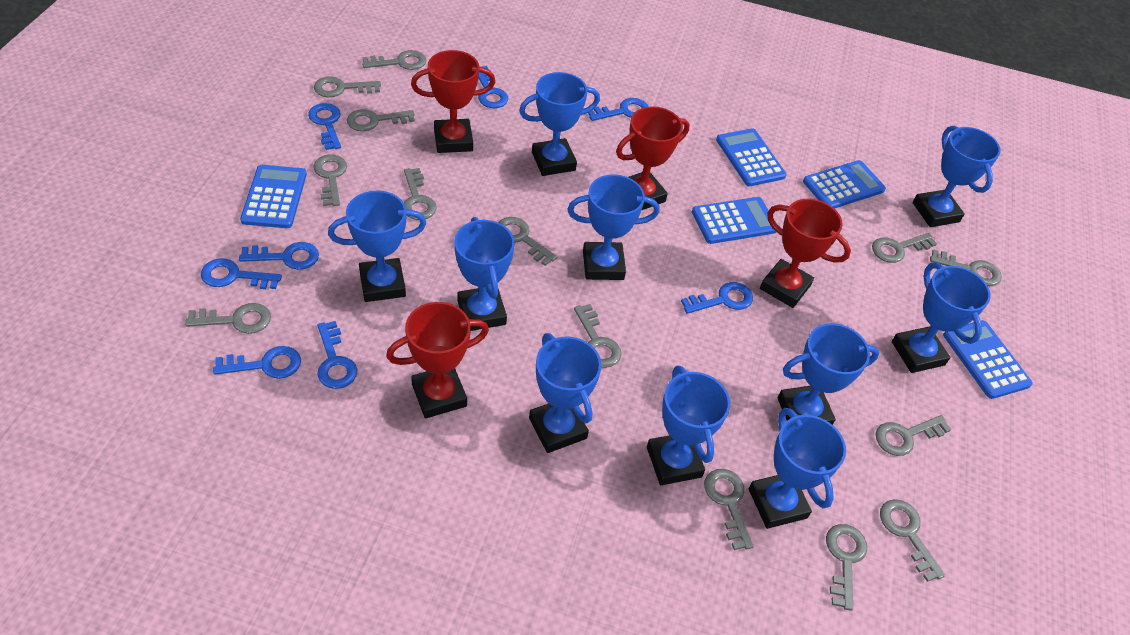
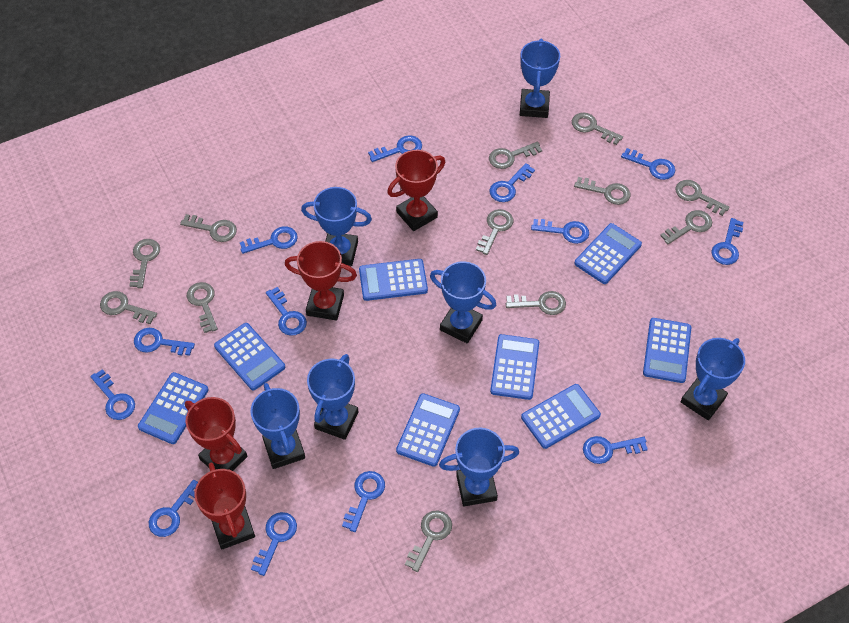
blue calculator: 5 -> 8
blue key: 8 -> 13
blue trophy: 10 -> 7
grey key: 14 -> 12

